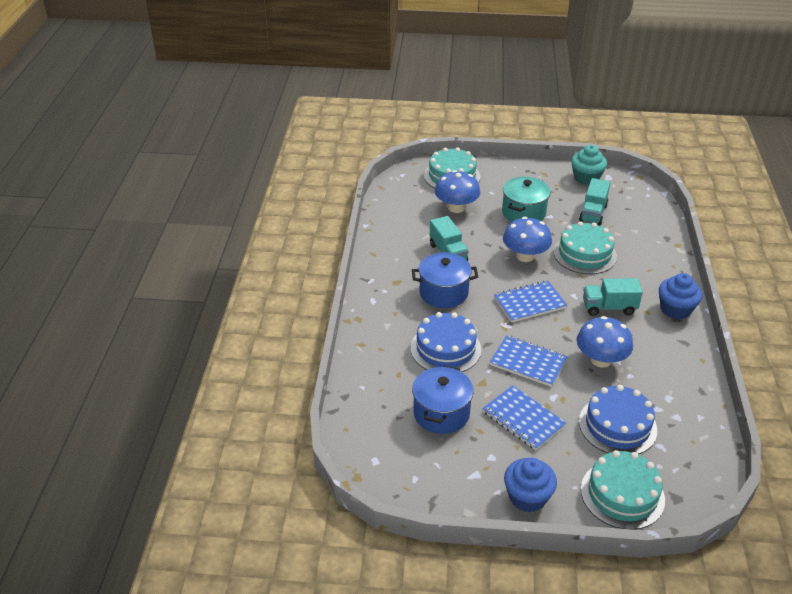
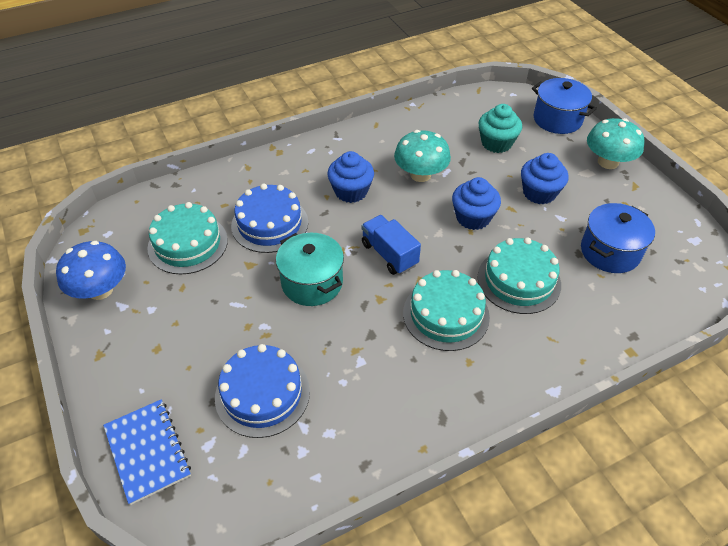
blue cupcake: 2 -> 3
blue mushroom: 3 -> 1
blue notebook: 3 -> 1
blue truck: 0 -> 1
turquoise mushroom: 0 -> 2
turquoise truck: 3 -> 0

